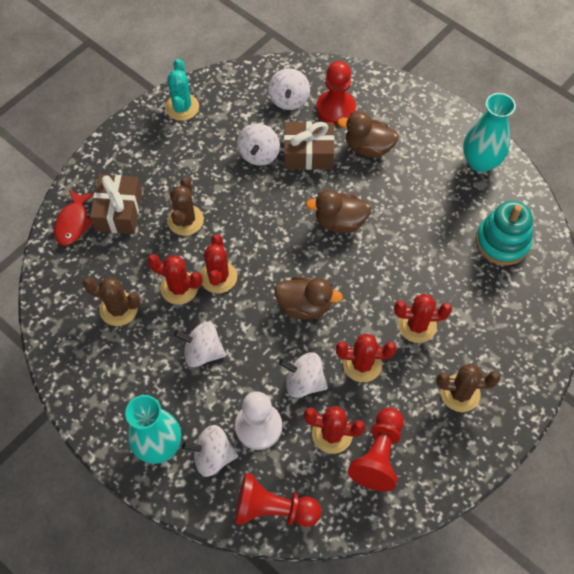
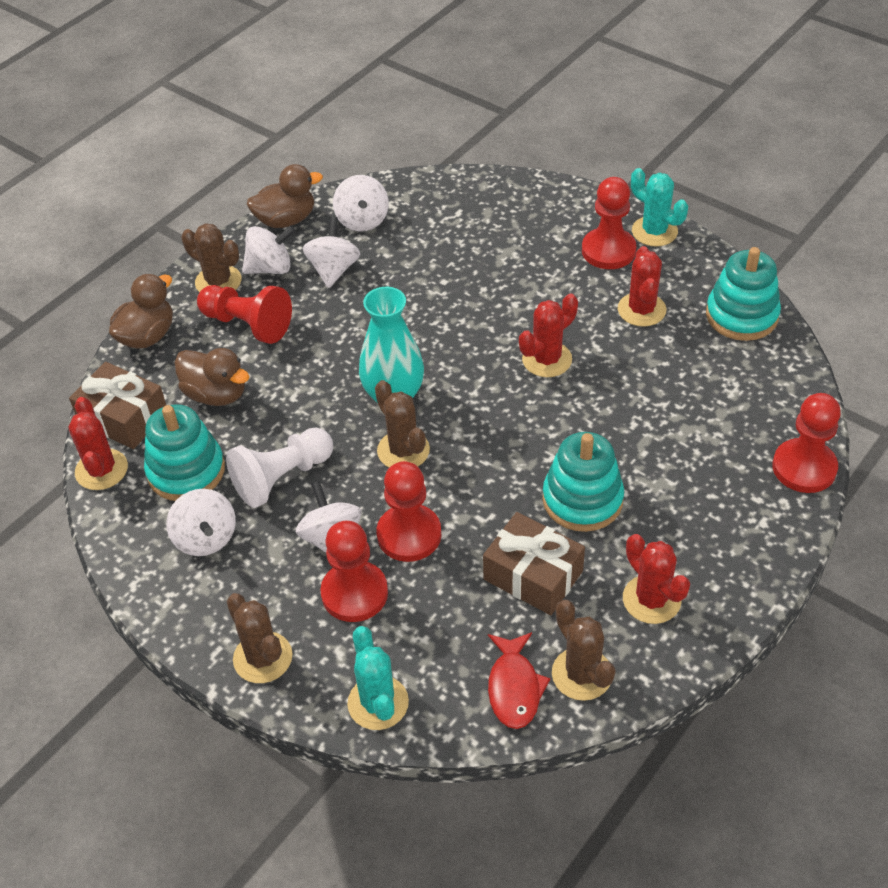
brown cactus: 3 -> 4
red cactus: 5 -> 4
red pawn: 3 -> 5
turquoise cactus: 1 -> 2
turquoise stacking toy: 1 -> 3
turquoise vase: 2 -> 1

